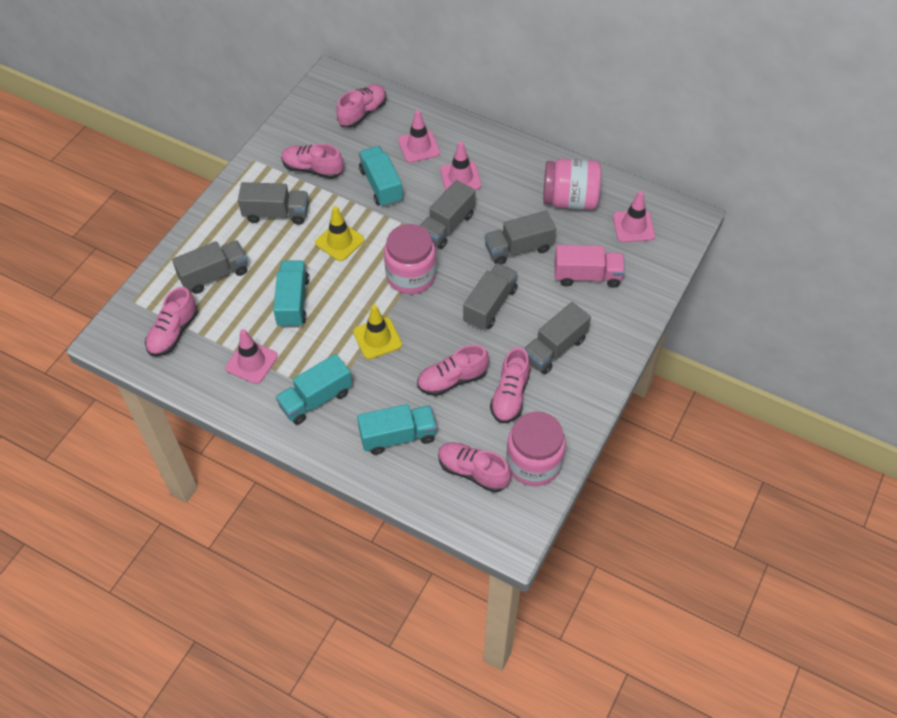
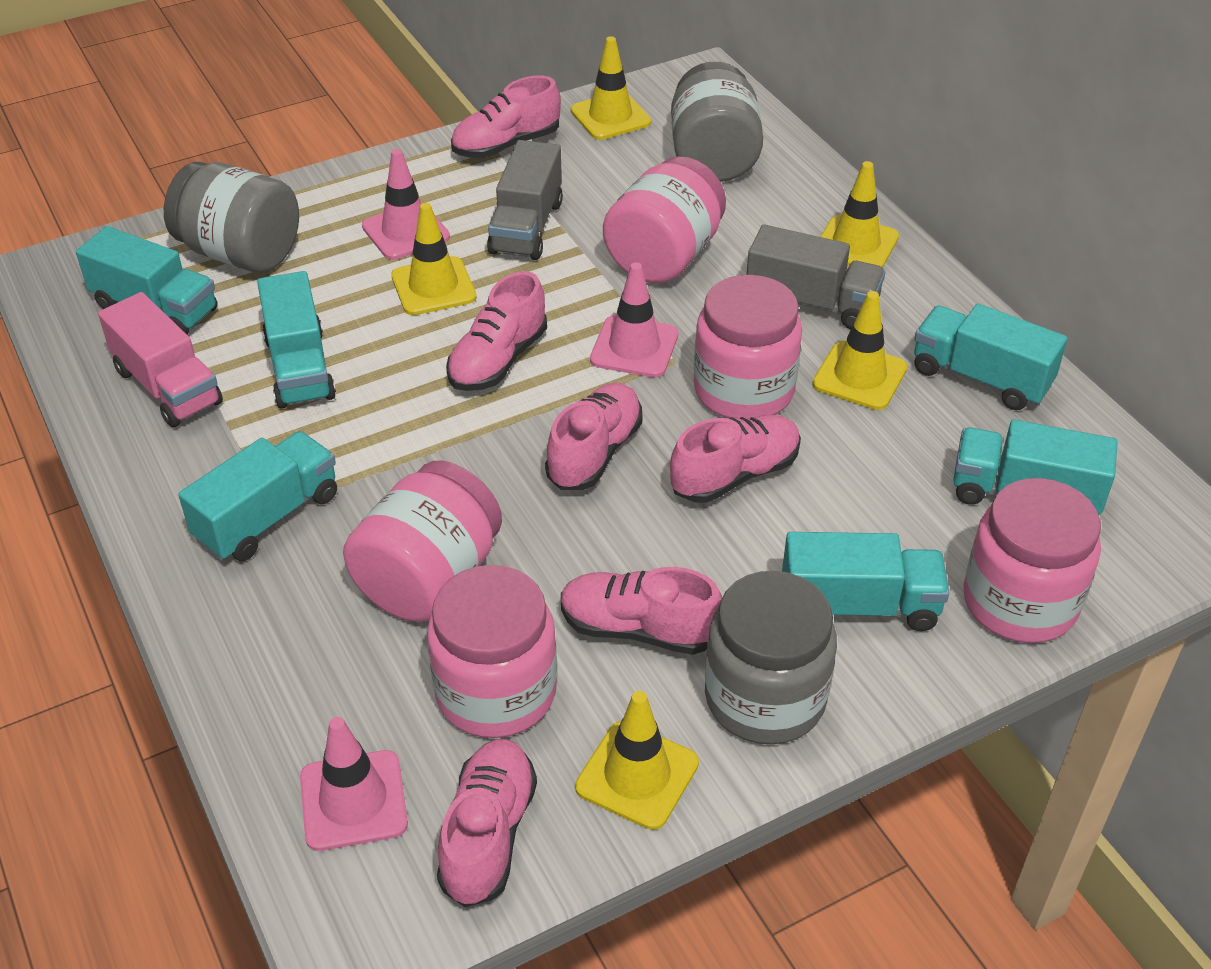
grey jar: 0 -> 3
grey truck: 6 -> 2
pink jar: 3 -> 5
pink traffic cone: 4 -> 3
turquoise truck: 4 -> 6
yellow traffic cone: 2 -> 5

